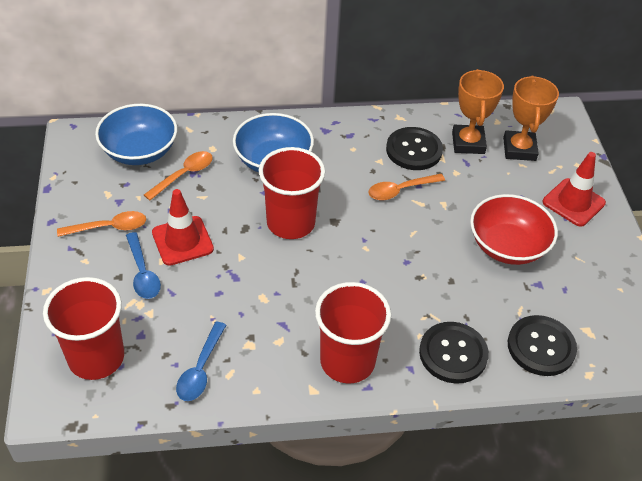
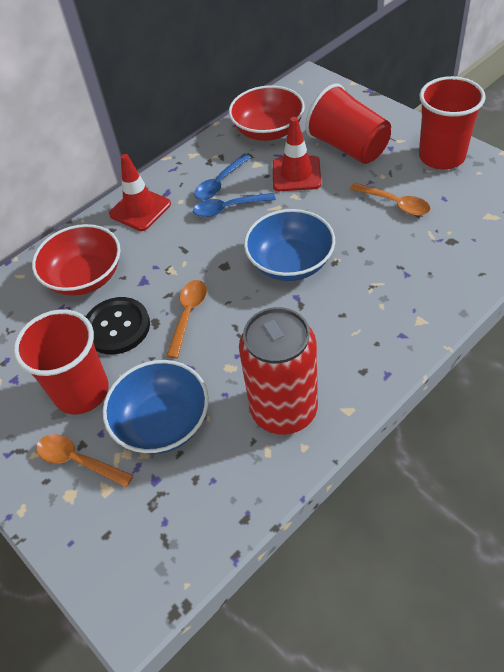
black button: 3 -> 1
orange trophy: 2 -> 0
red bowl: 1 -> 2
red can: 0 -> 1

